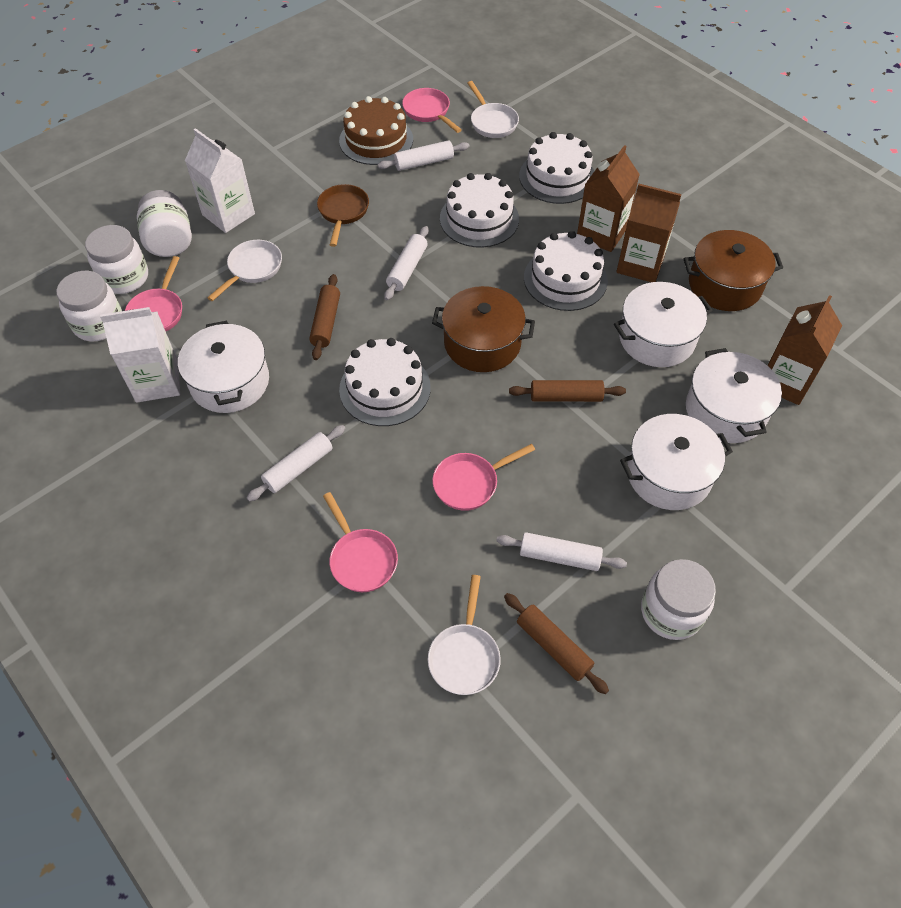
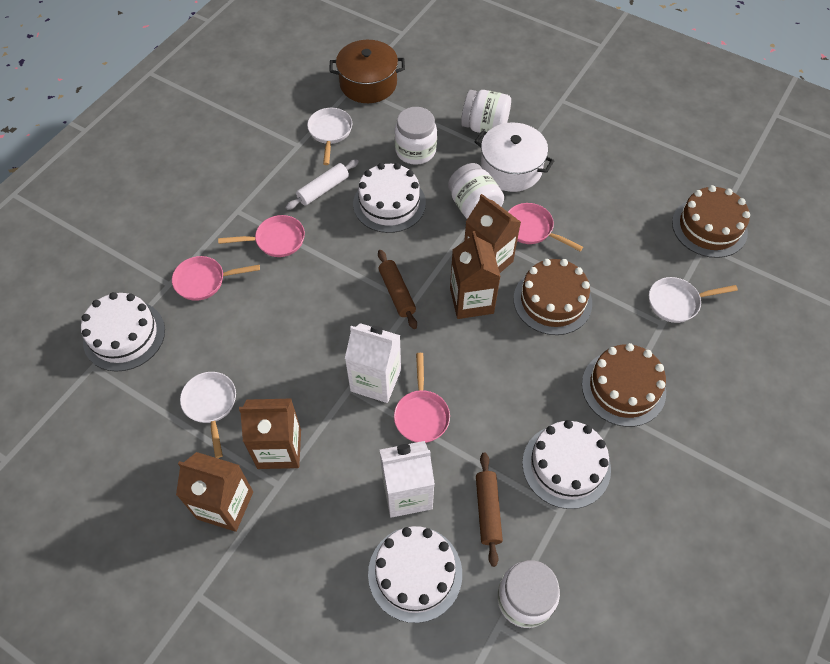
brown cake: 1 -> 3
brown carton: 3 -> 4
brown pan: 1 -> 0
brown pot: 2 -> 1
brown rolling pin: 3 -> 2
white pot: 4 -> 1
white rolling pin: 4 -> 1

